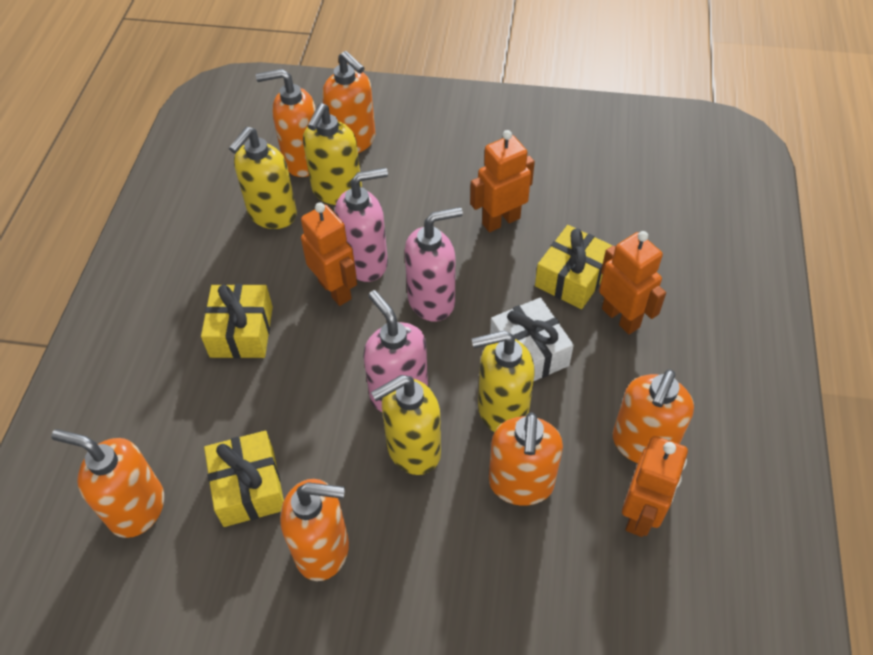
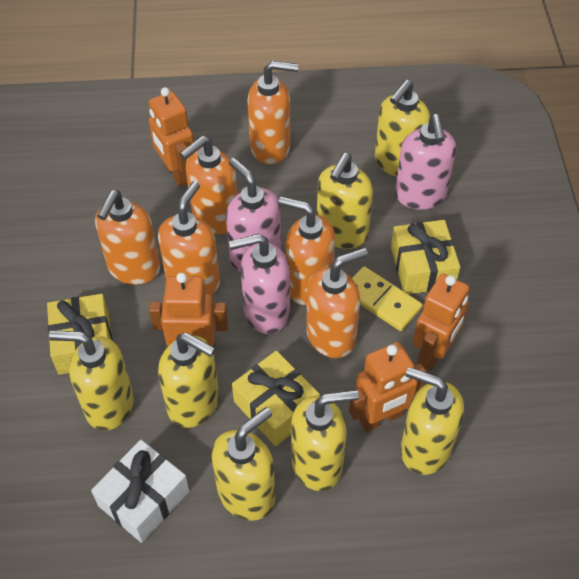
yellow domino: 0 -> 1
yellow soap dispenser: 4 -> 7

